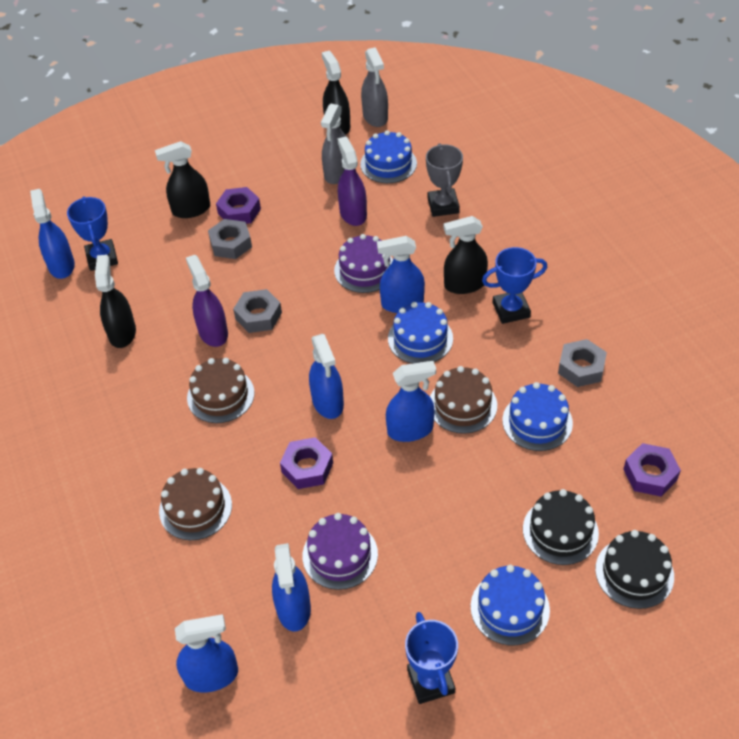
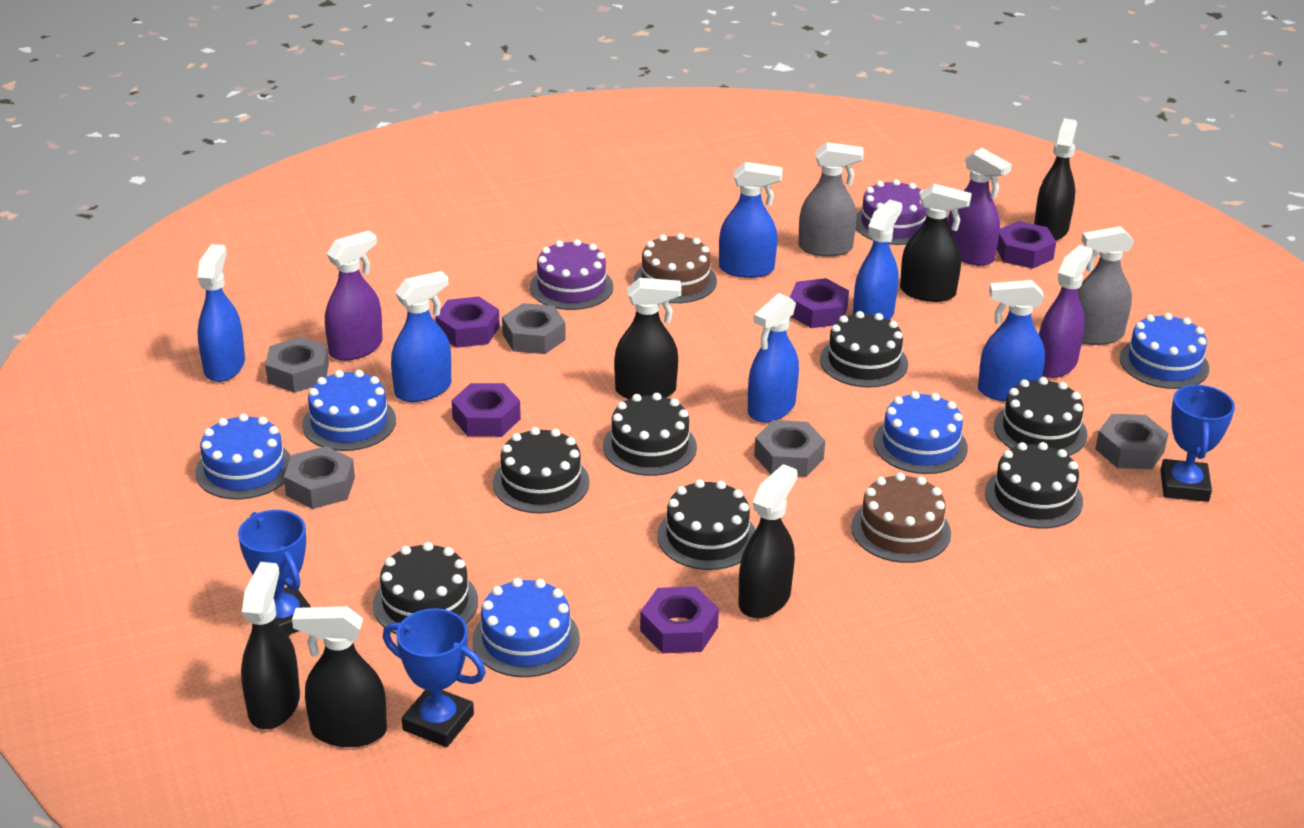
black cake: 2 -> 7
black spray bottle: 4 -> 6
blue cake: 4 -> 5
brown cake: 3 -> 2
grey nut: 3 -> 5
grey trophy: 1 -> 0
purple nut: 3 -> 5
purple spray bottle: 2 -> 3

